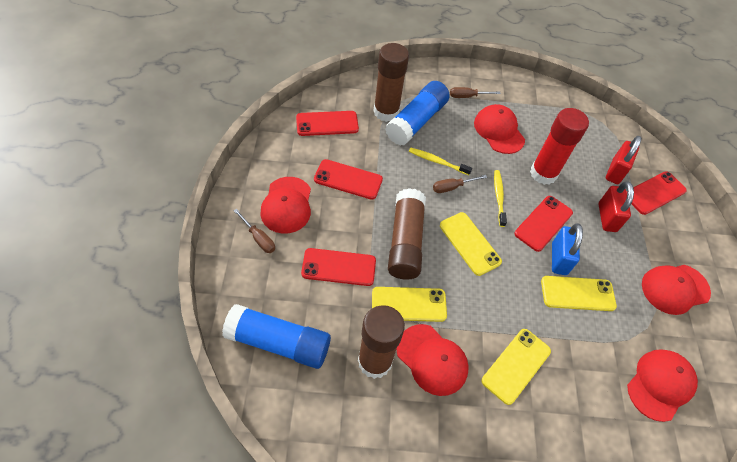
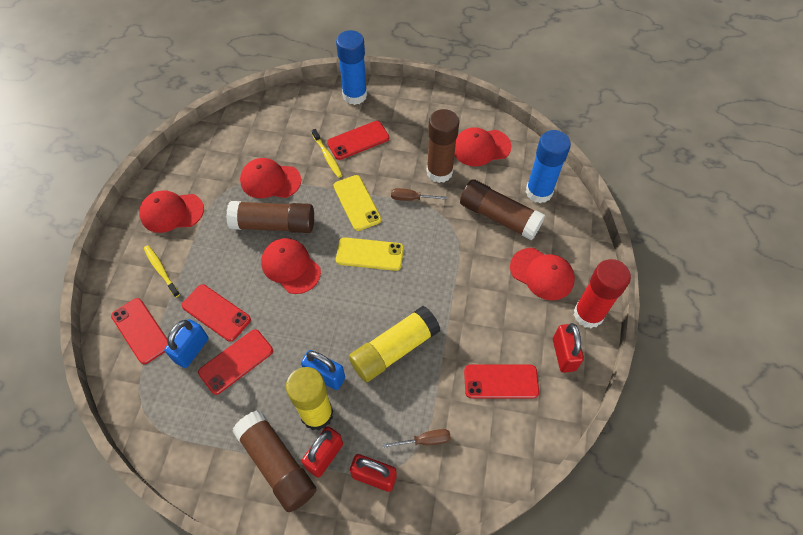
blue padlock: 1 -> 2
brown glue stick: 3 -> 4
brown screwdriver: 3 -> 2
red padlock: 2 -> 3
yellow glue stick: 0 -> 2
yellow phone: 4 -> 2

